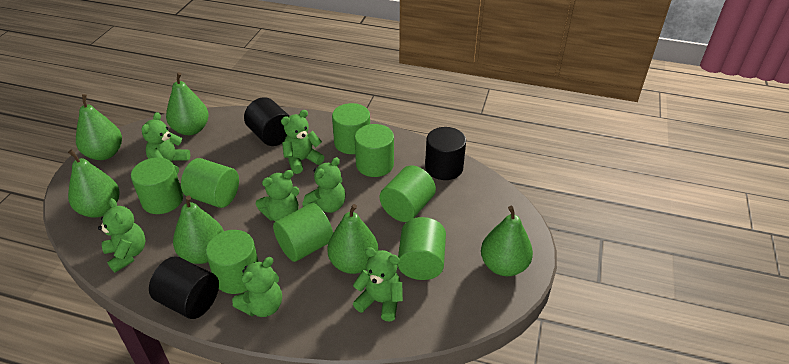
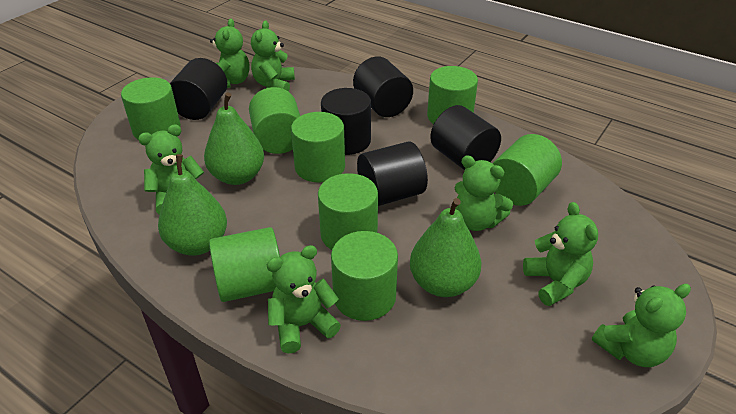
black cylinder: 3 -> 5
green pear: 6 -> 3

